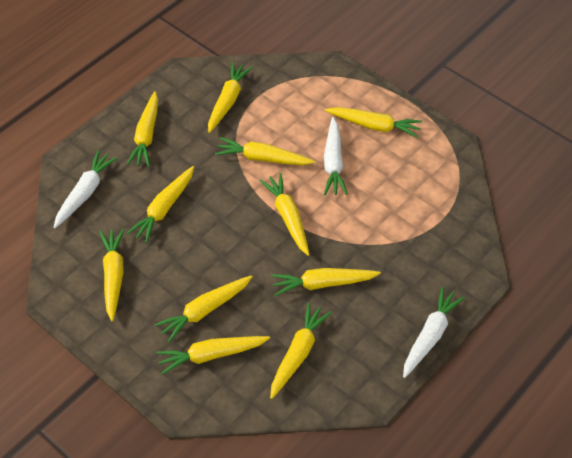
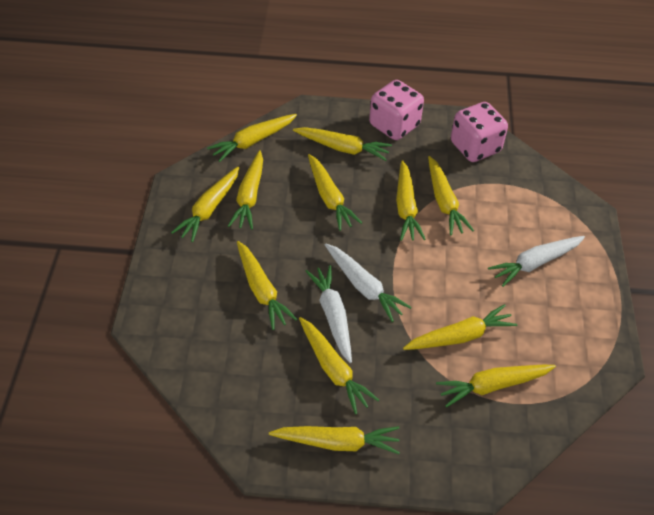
pink dice: 0 -> 2
yellow carrot: 11 -> 12

